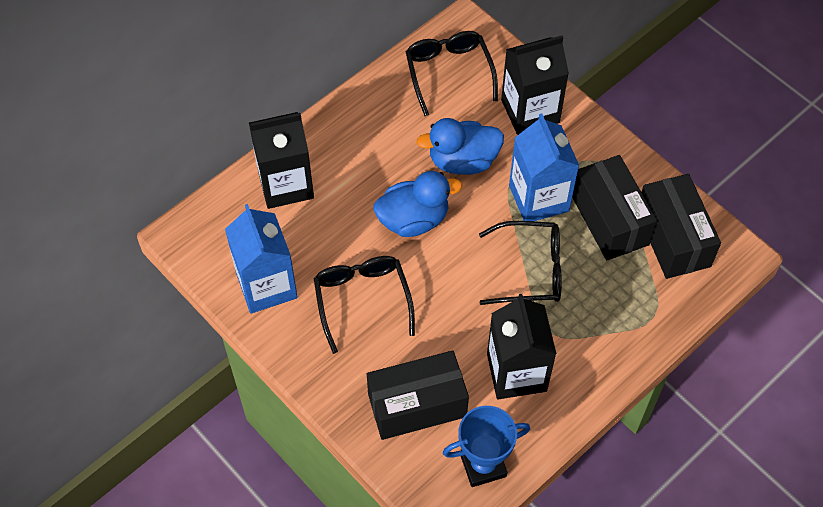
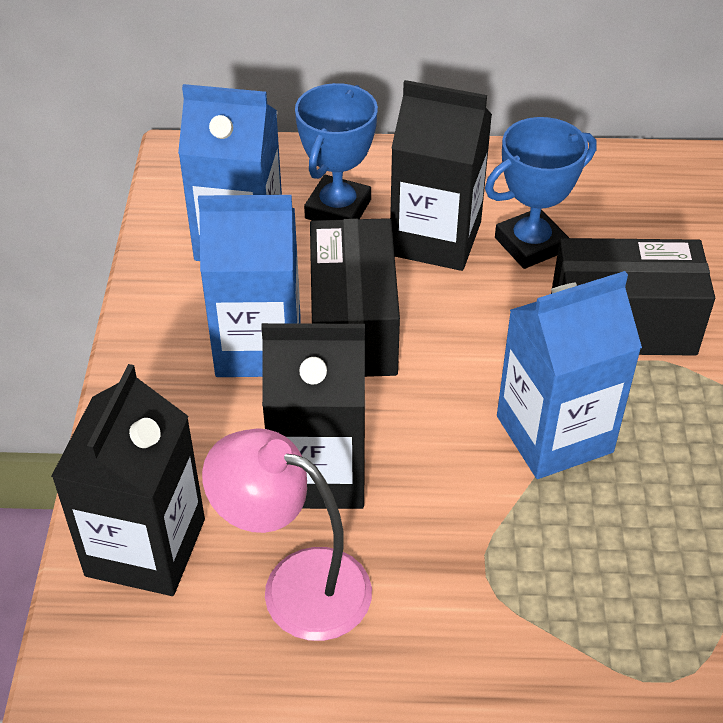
black box: 3 -> 2
black glasses: 3 -> 0
blue carton: 2 -> 3
blue duck: 2 -> 0
blue trophy: 1 -> 2
pink lamp: 0 -> 1

